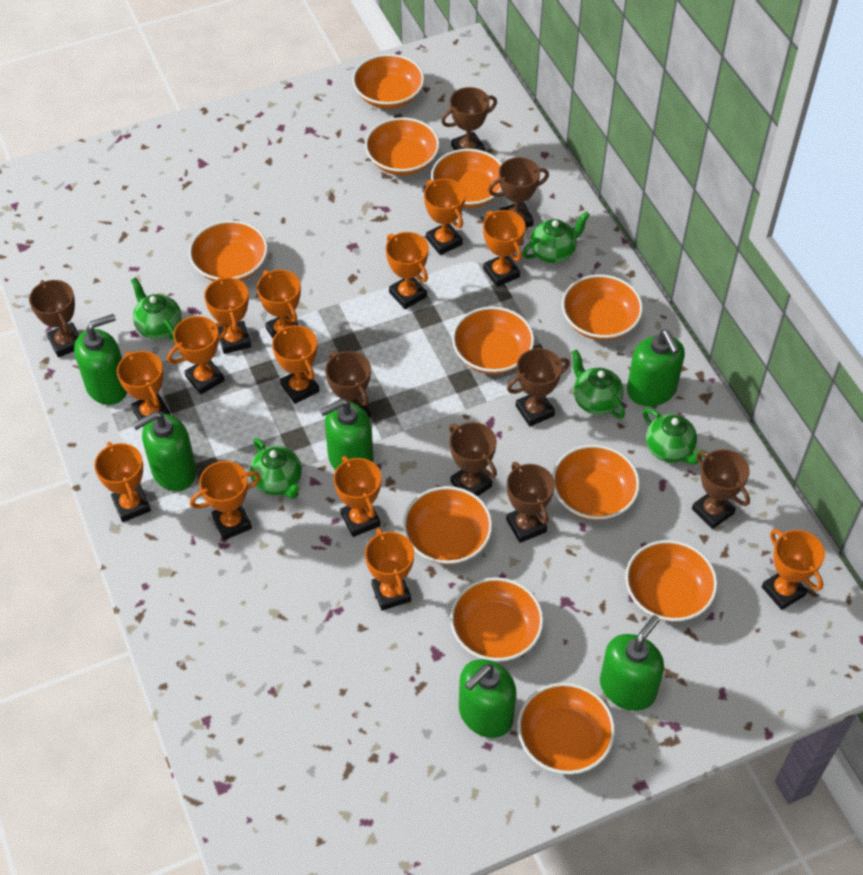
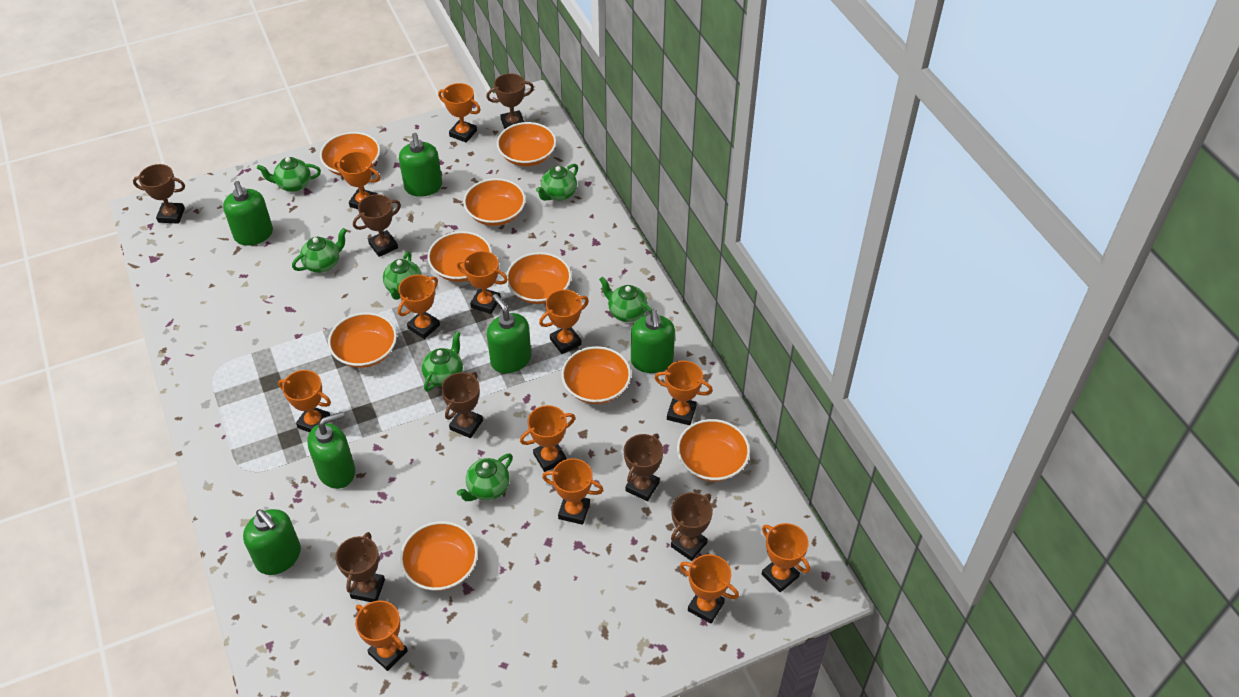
brown trophy: 8 -> 7
green teapot: 5 -> 7
orange bowl: 11 -> 9
orange trophy: 13 -> 12

